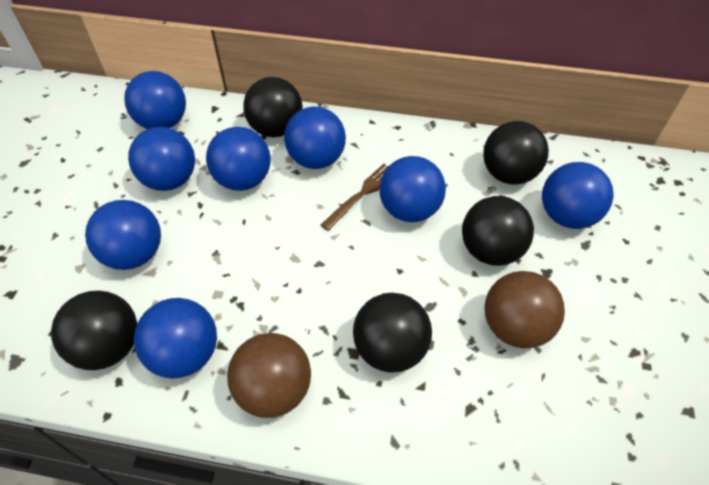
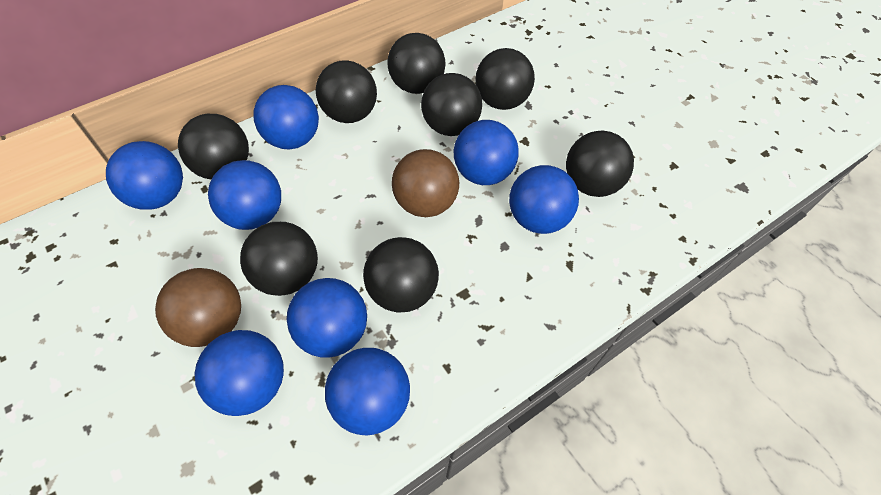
black ball: 5 -> 8
brown fork: 1 -> 0

